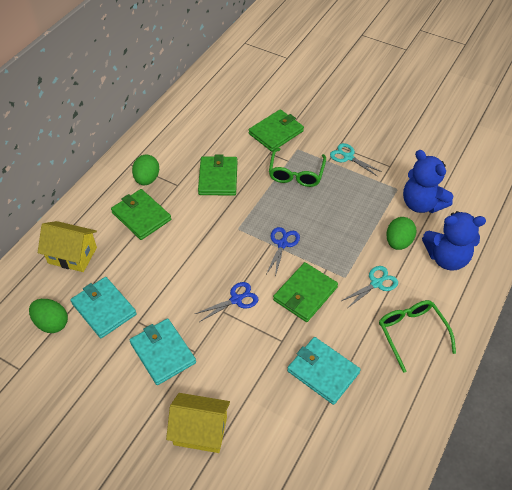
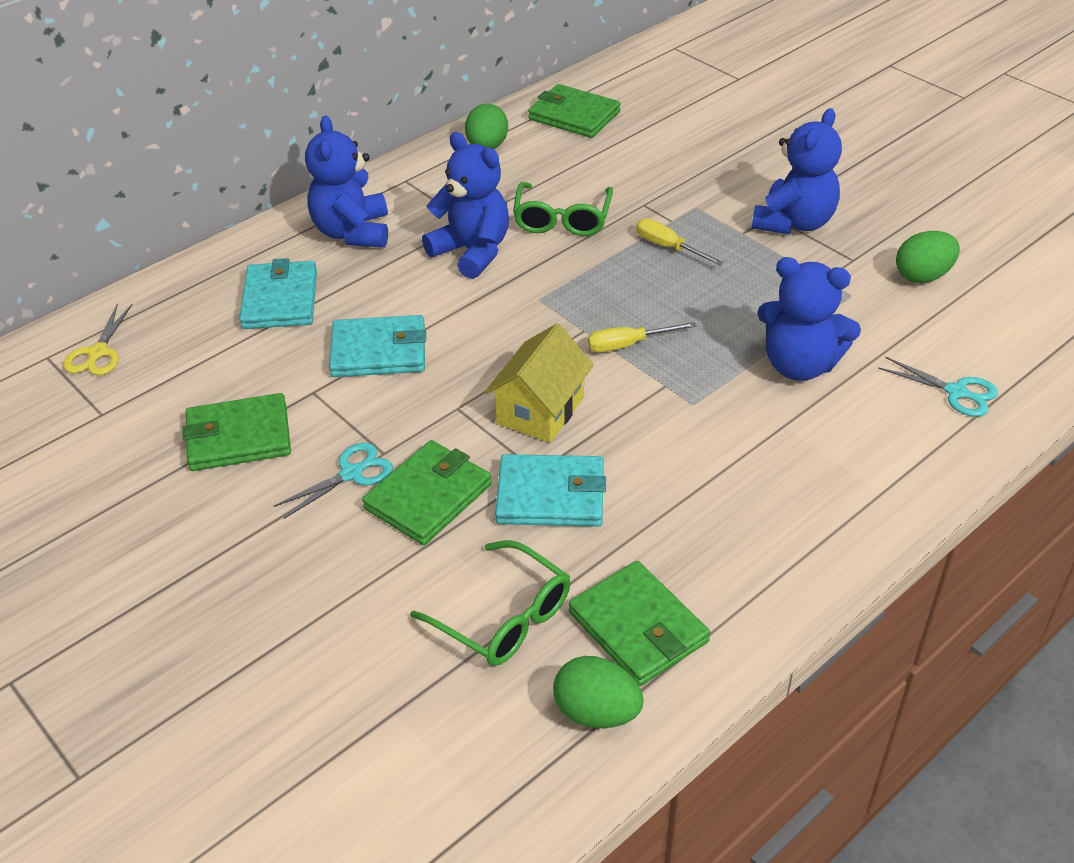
blue scissors: 2 -> 0
blue teddy bear: 2 -> 4
yellow house: 2 -> 1
yellow scissors: 0 -> 1
yellow screwdriver: 0 -> 2

